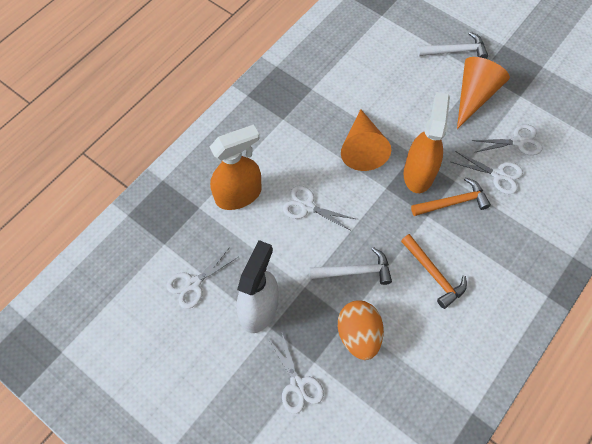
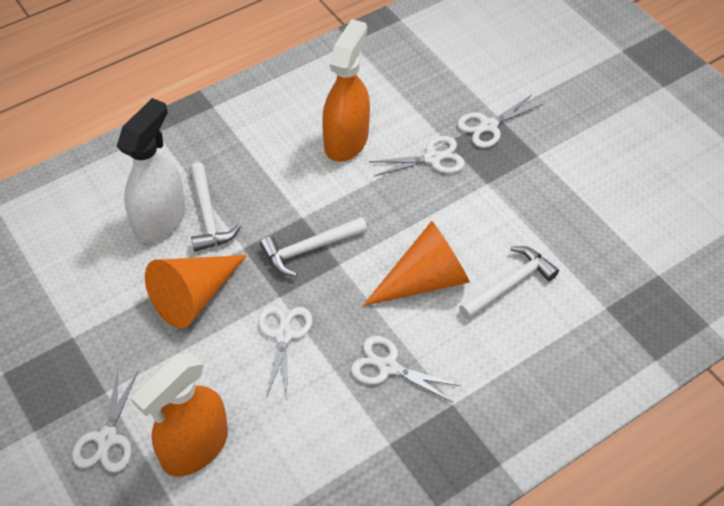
orange egg: 1 -> 0
orange hammer: 2 -> 0
white hammer: 2 -> 3

